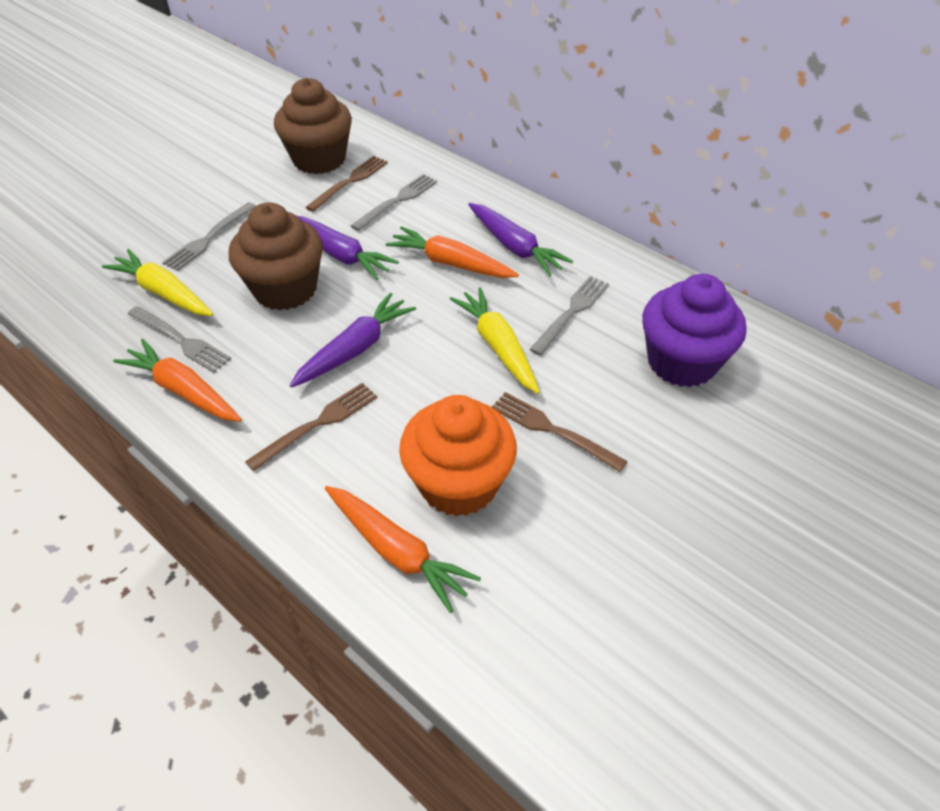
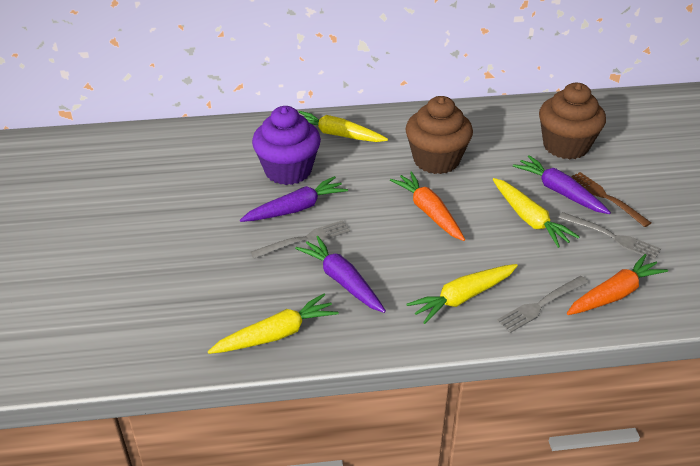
brown fork: 3 -> 1
grey fork: 4 -> 3
orange carrot: 3 -> 2
orange cupcake: 1 -> 0
yellow carrot: 2 -> 4

